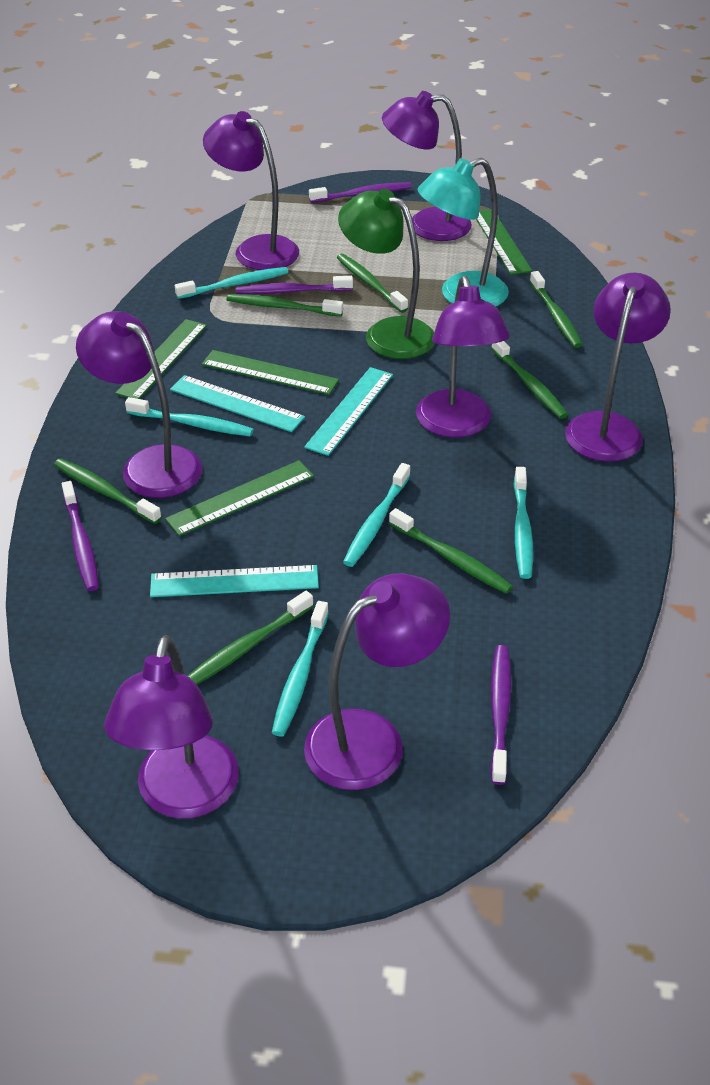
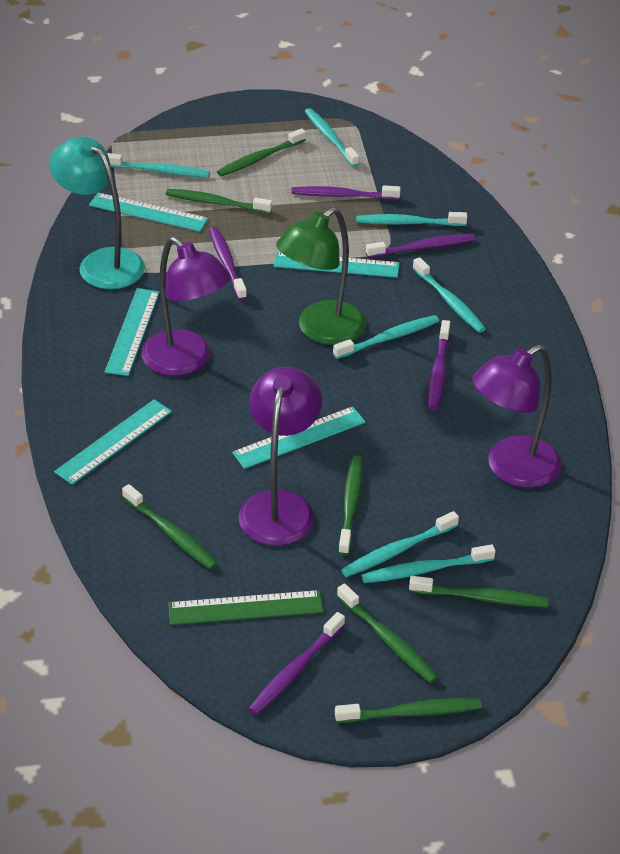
green ruler: 4 -> 1
purple lamp: 7 -> 3
purple toothbrush: 4 -> 5
turquoise ruler: 3 -> 5
turquoise toothbrush: 5 -> 7

